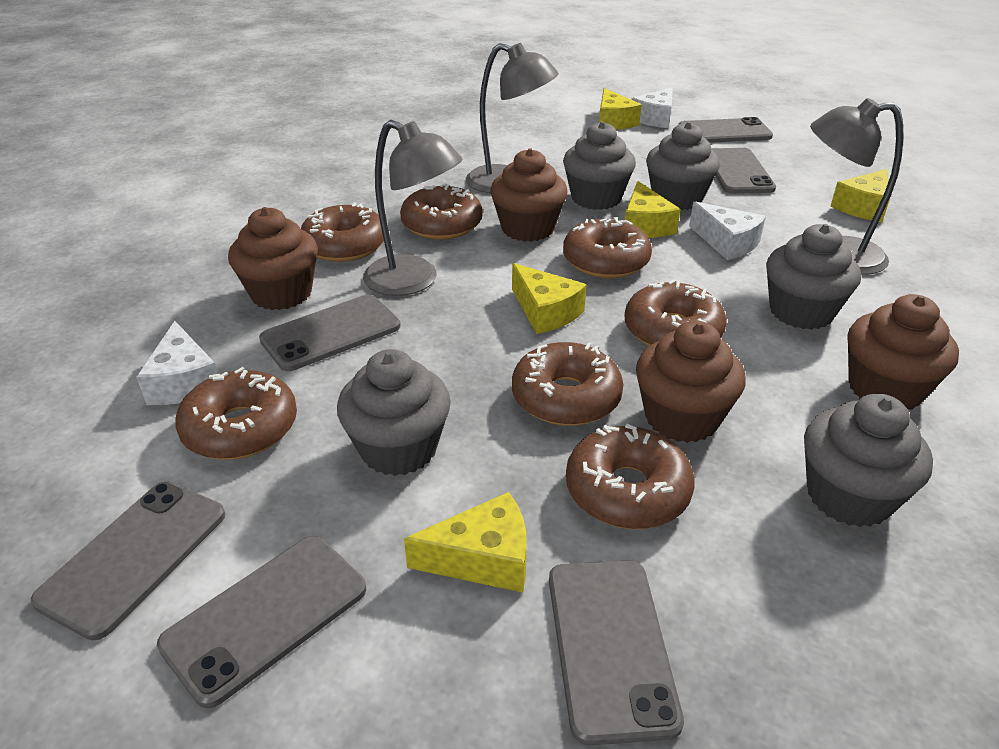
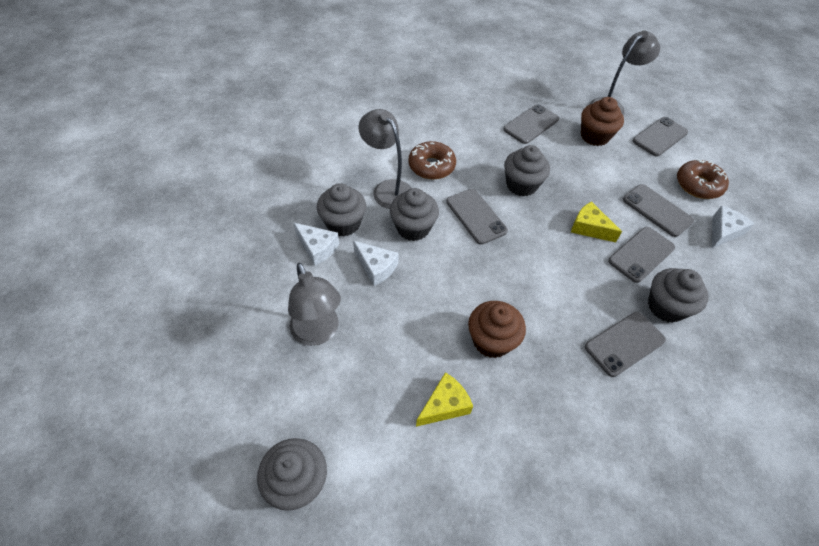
brown cupcake: 4 -> 2
brown donut: 7 -> 2
yellow cheese: 5 -> 2

